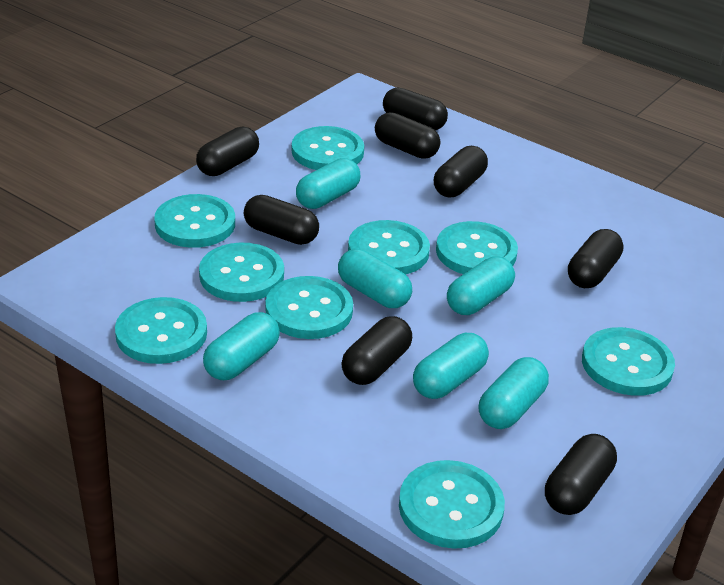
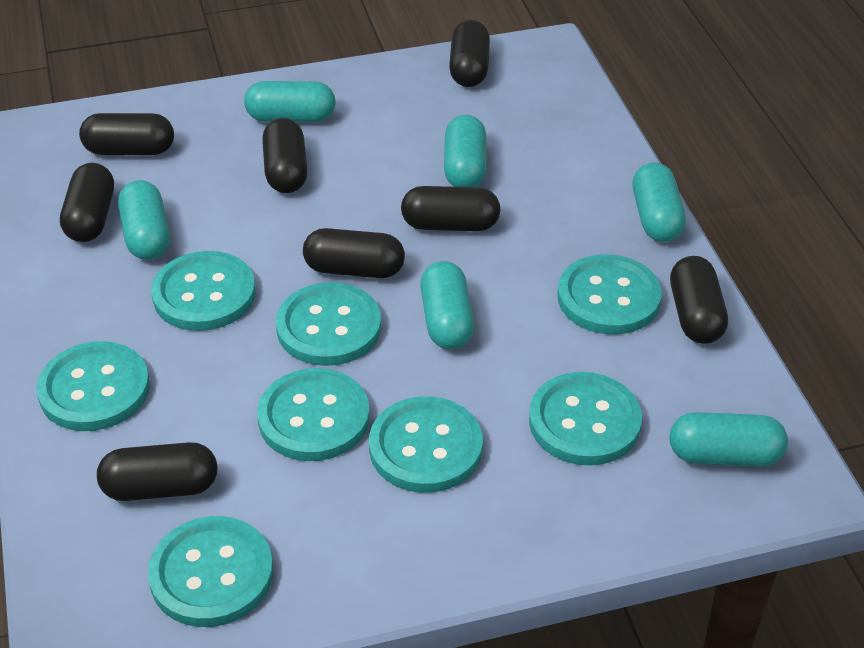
turquoise button: 9 -> 8

